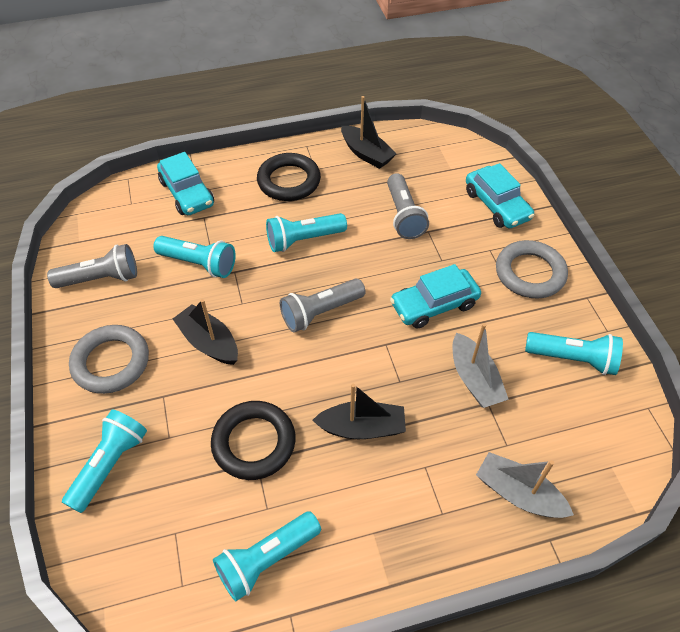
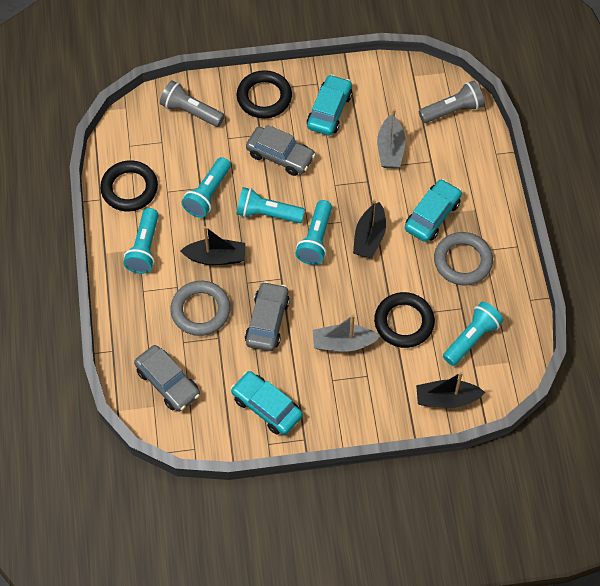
black ring: 2 -> 3
grey car: 0 -> 3
grey flashlight: 3 -> 2

